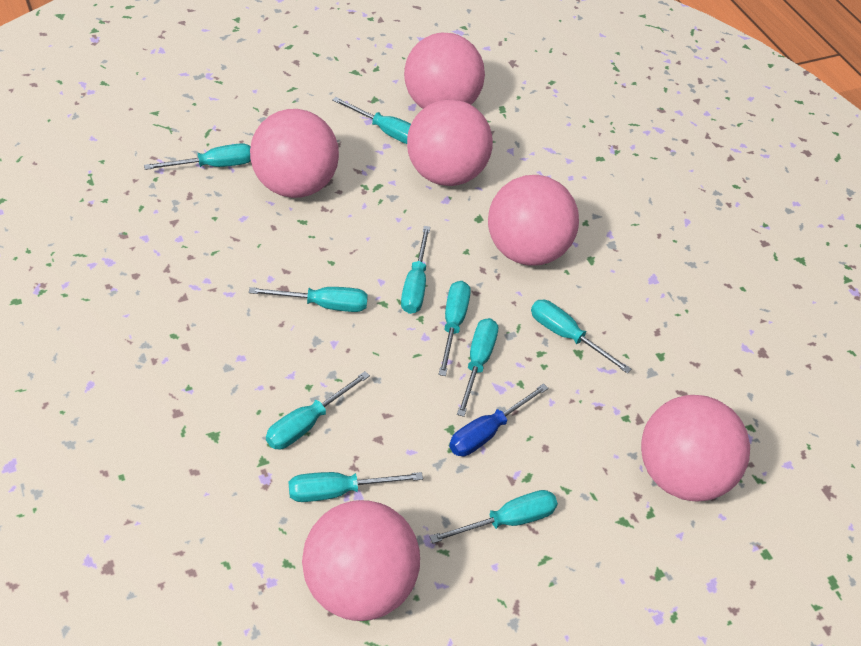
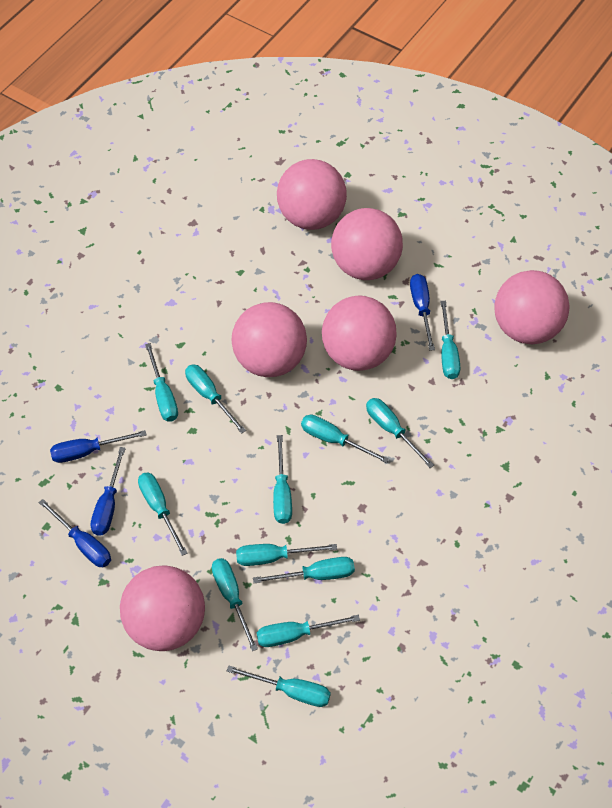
blue screwdriver: 1 -> 4
turquoise screwdriver: 10 -> 12

